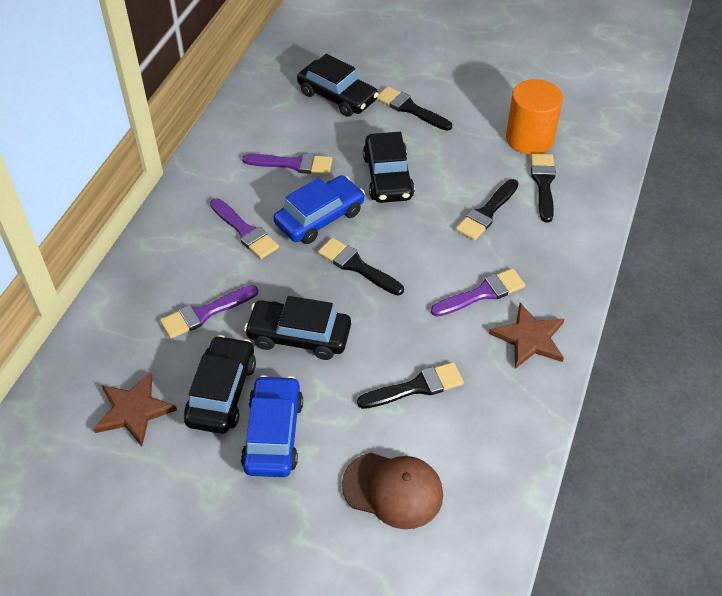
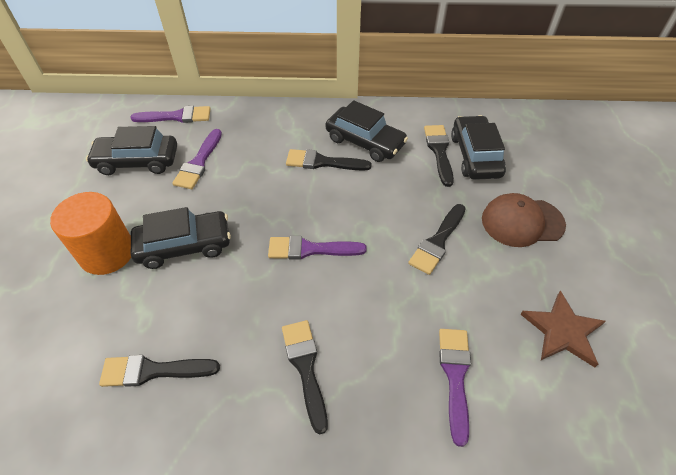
blue car: 2 -> 0
brown star: 2 -> 1

